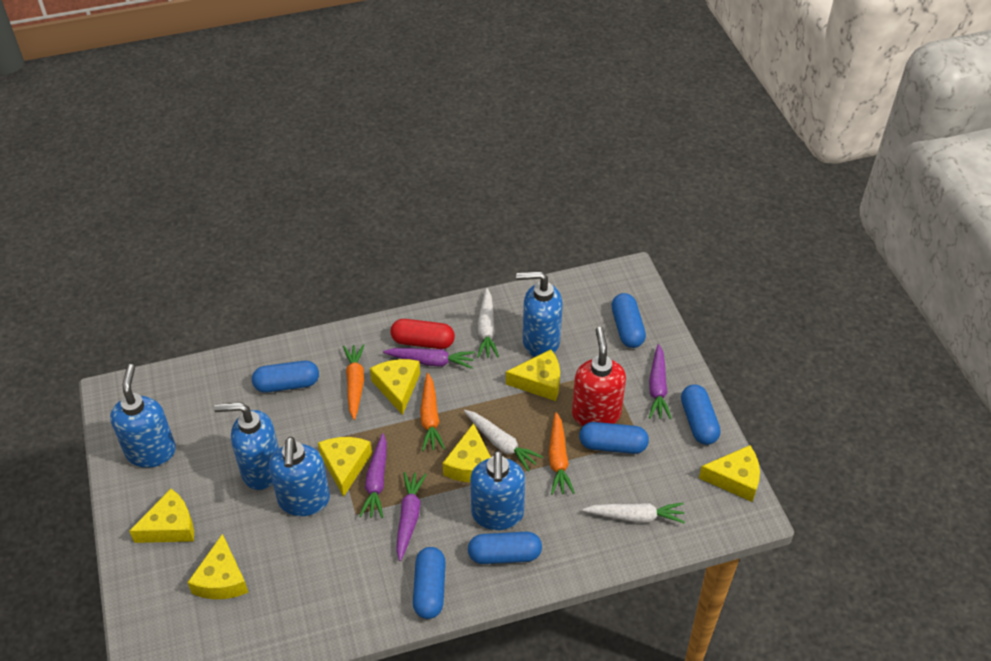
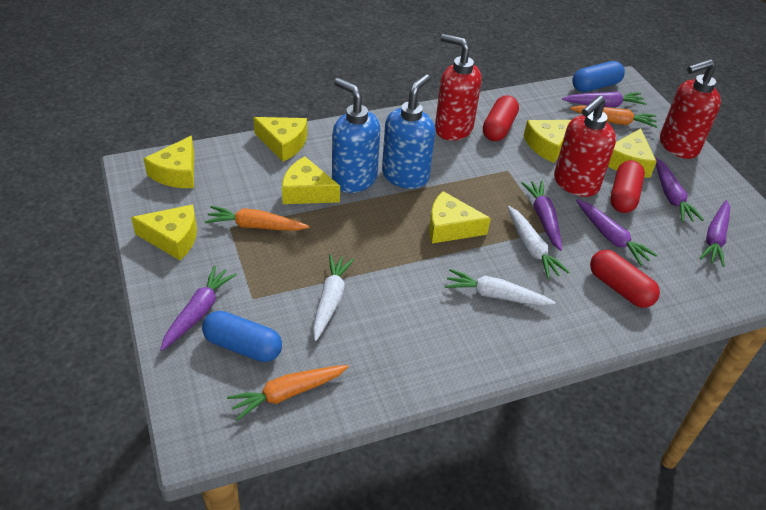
blue capsule: 6 -> 2
blue soap dispenser: 5 -> 2
purple carrot: 4 -> 6
red capsule: 1 -> 3
red soap dispenser: 1 -> 3

